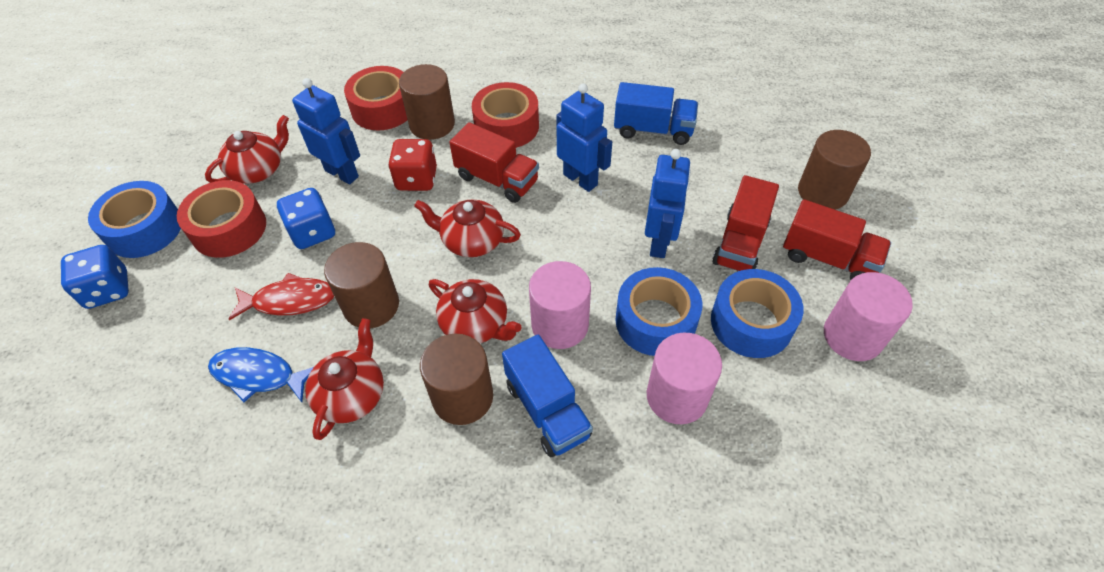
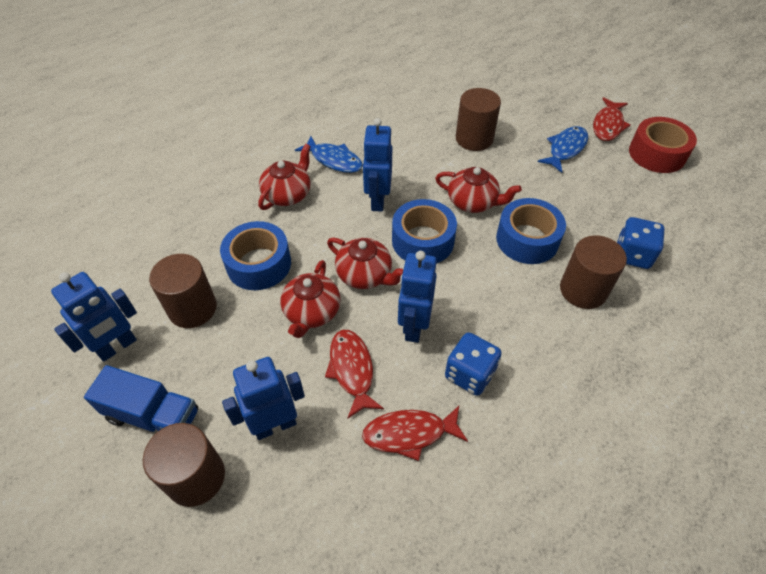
blue fish: 1 -> 2
blue robot: 3 -> 4
blue truck: 2 -> 1
pink cylinder: 3 -> 0
red dice: 1 -> 0
red fish: 1 -> 3
red tape: 3 -> 1
red truck: 3 -> 0

